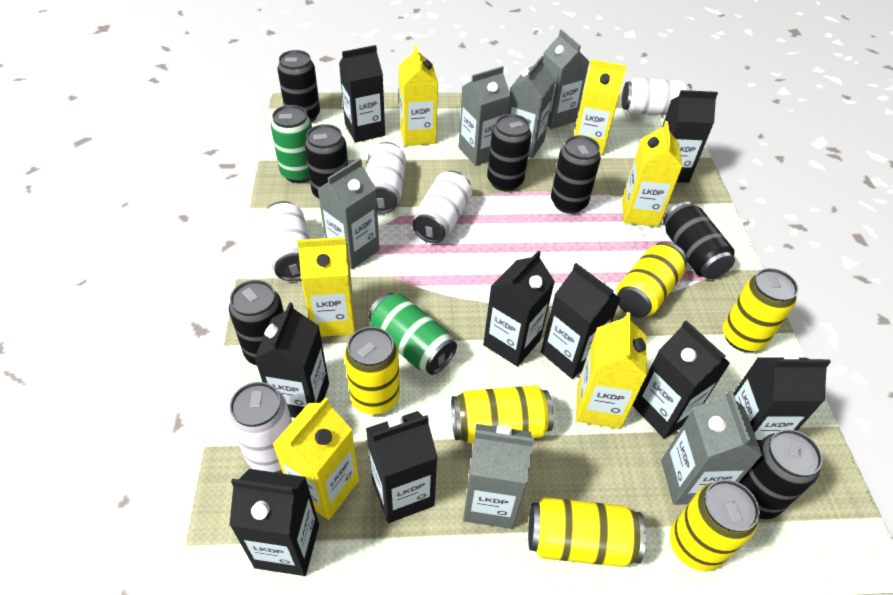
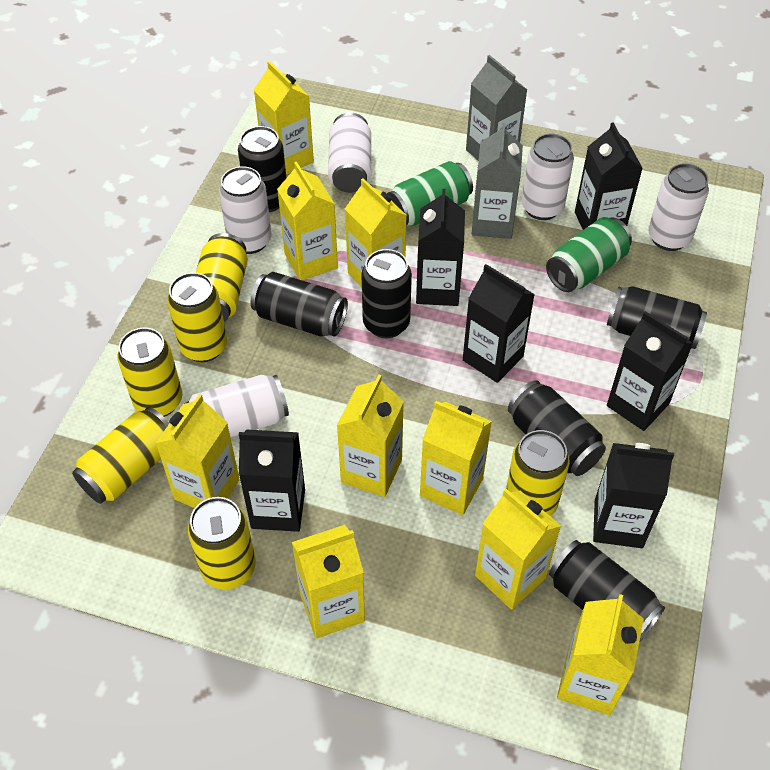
black can: 7 -> 6
black carton: 9 -> 6
grey carton: 6 -> 2
yellow carton: 6 -> 9

